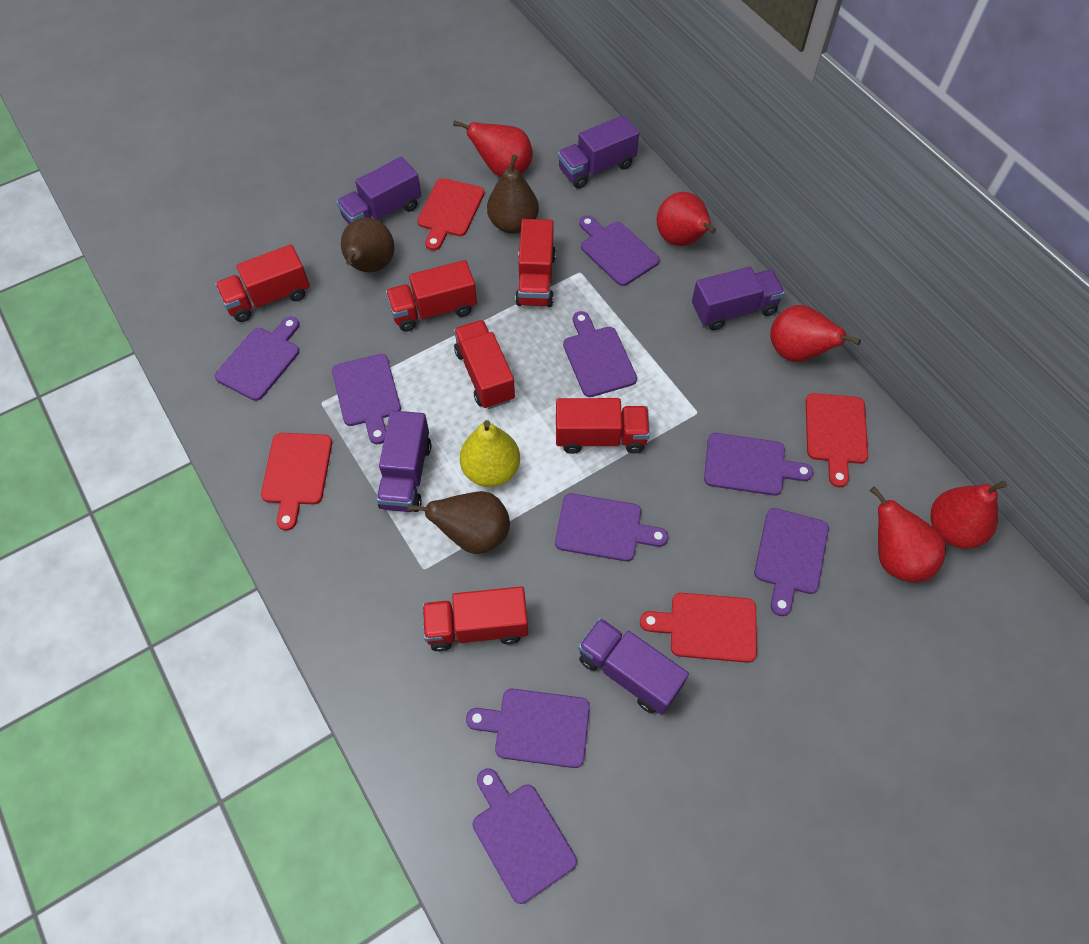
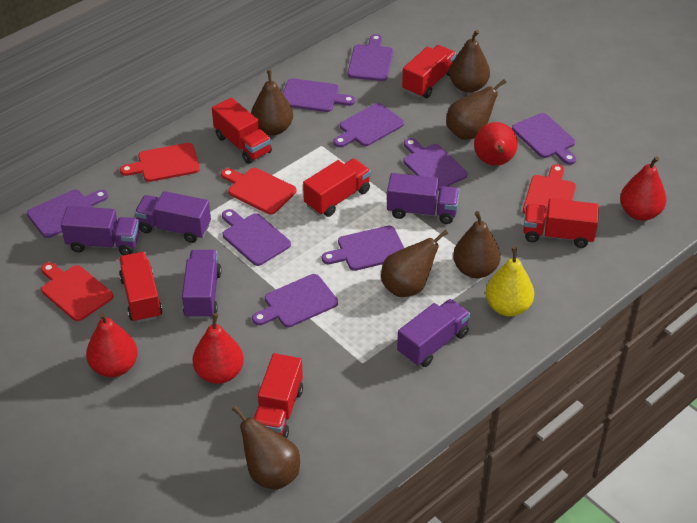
brown pear: 3 -> 6
red pear: 5 -> 4

